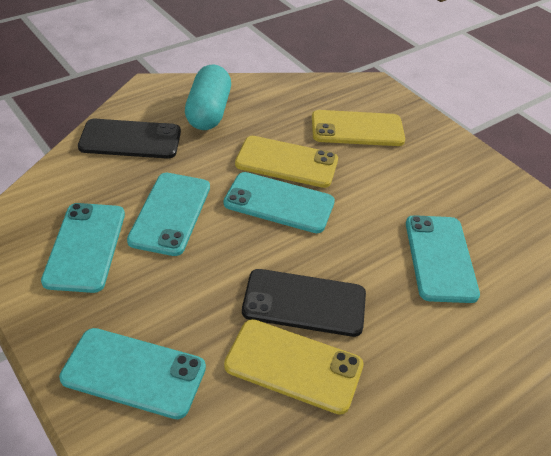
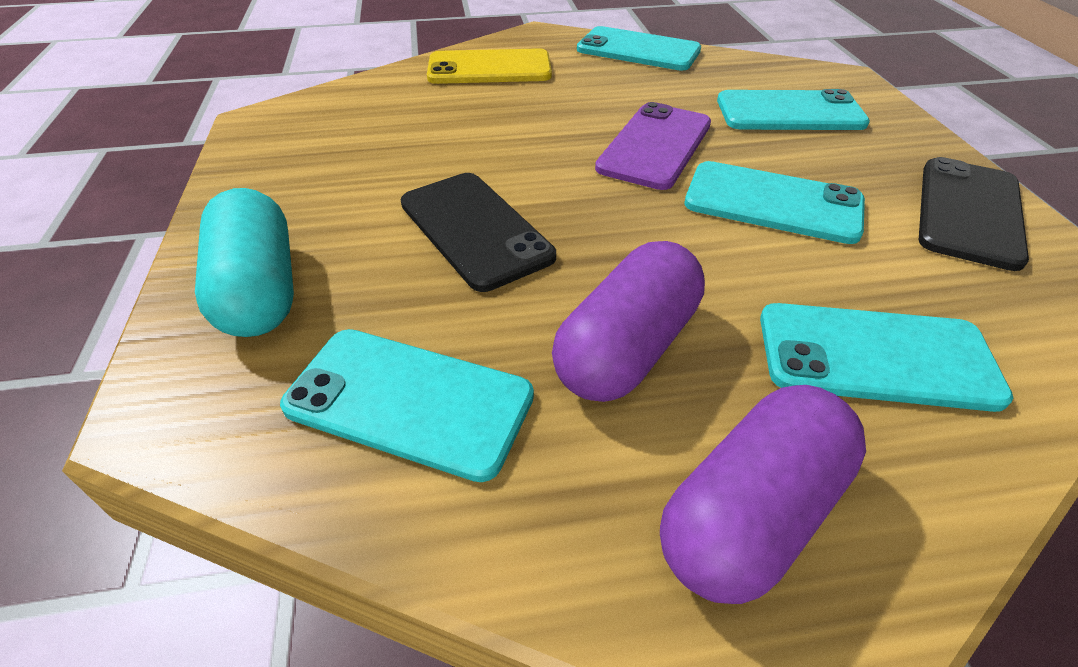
purple capsule: 0 -> 2
purple phone: 0 -> 1
yellow phone: 3 -> 1

